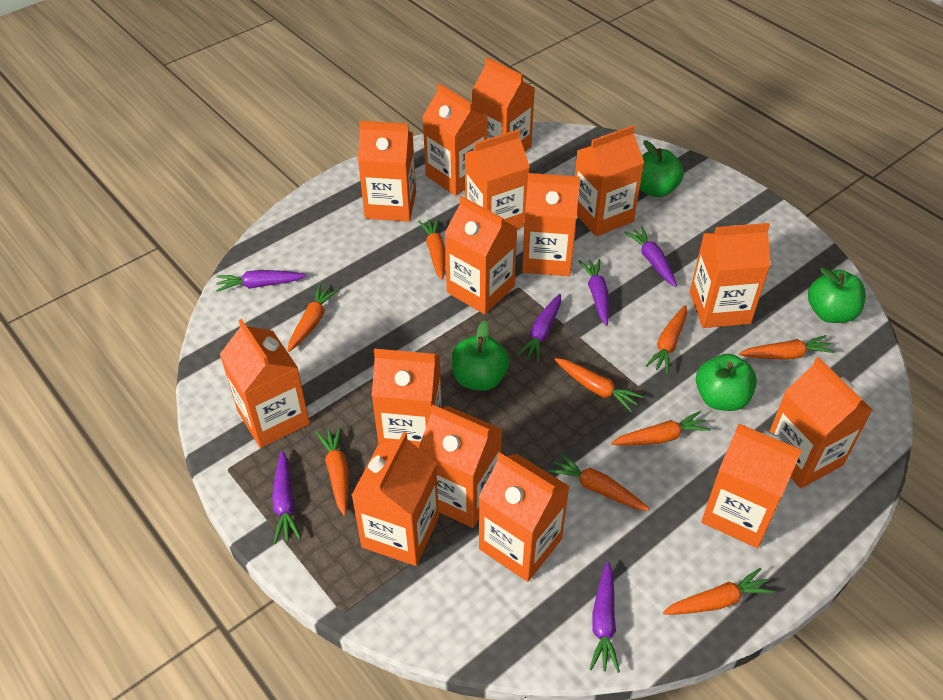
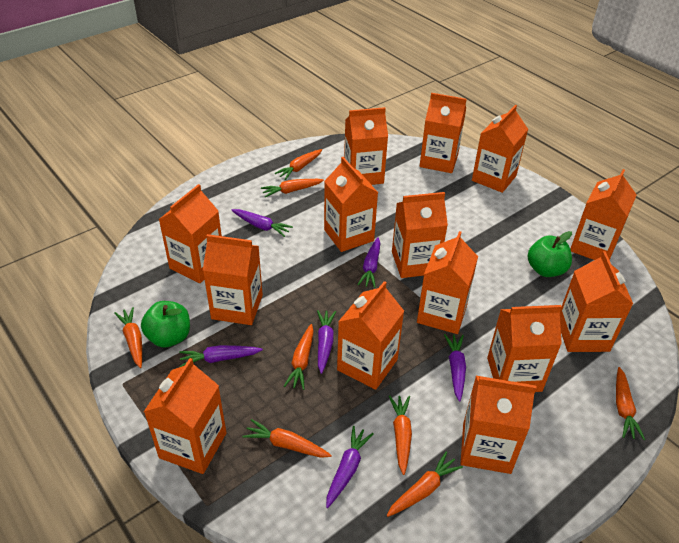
green apple: 4 -> 2
orange carrot: 9 -> 8
orange carton: 15 -> 14

